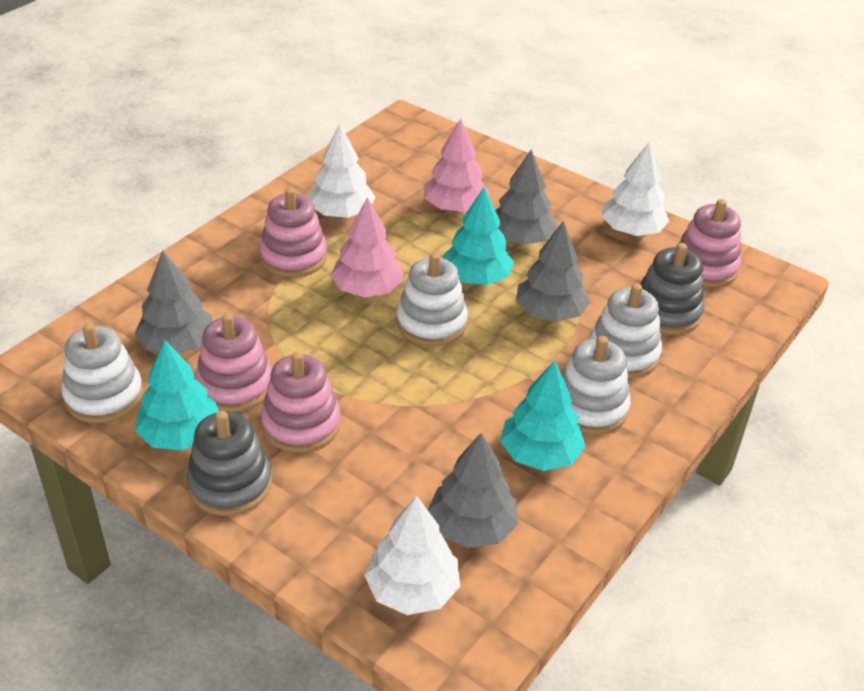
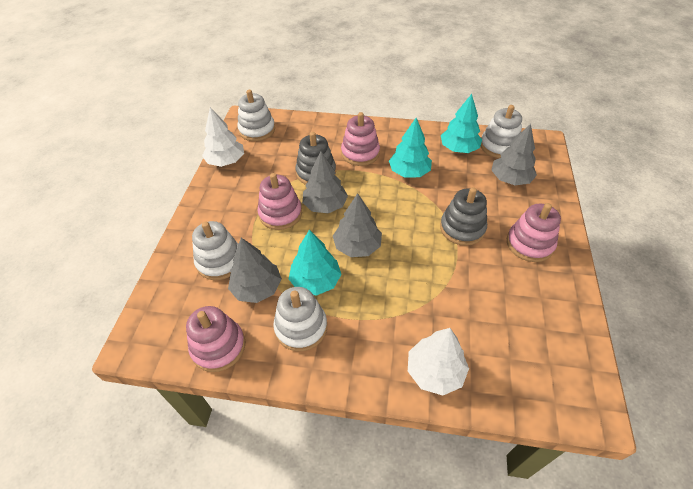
pink tree: 2 -> 0
white tree: 3 -> 2

